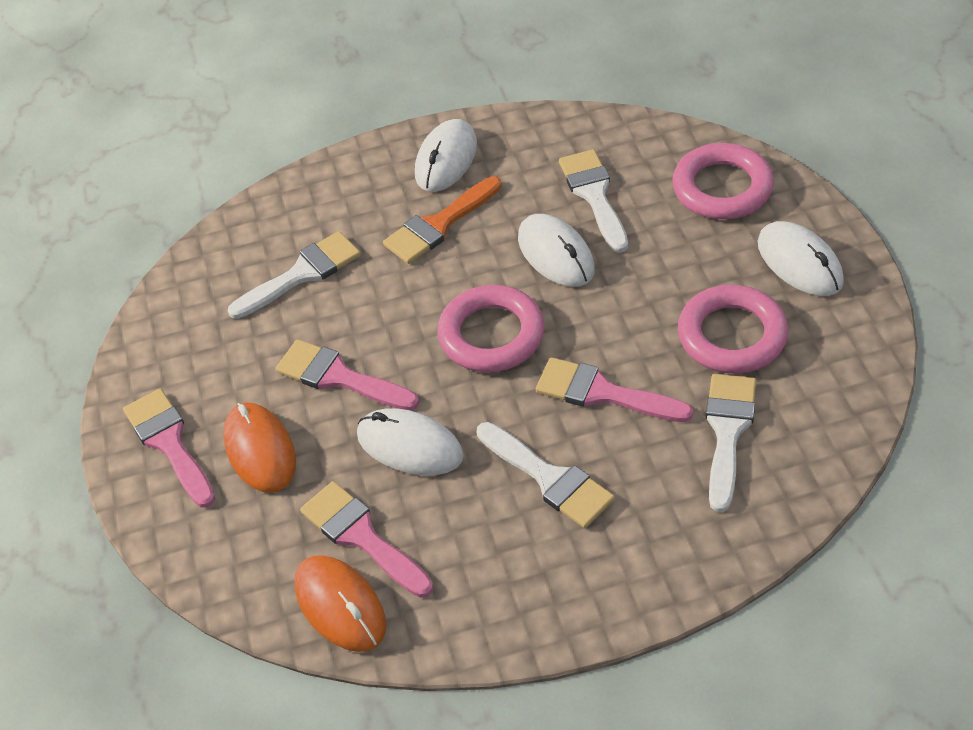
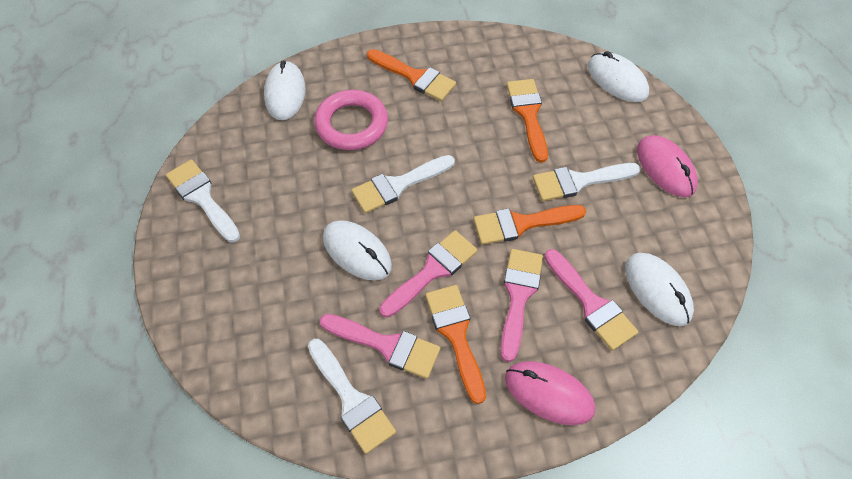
orange brush: 1 -> 4
orange mouse: 2 -> 0
pink mouse: 0 -> 2
pink ring: 3 -> 1

